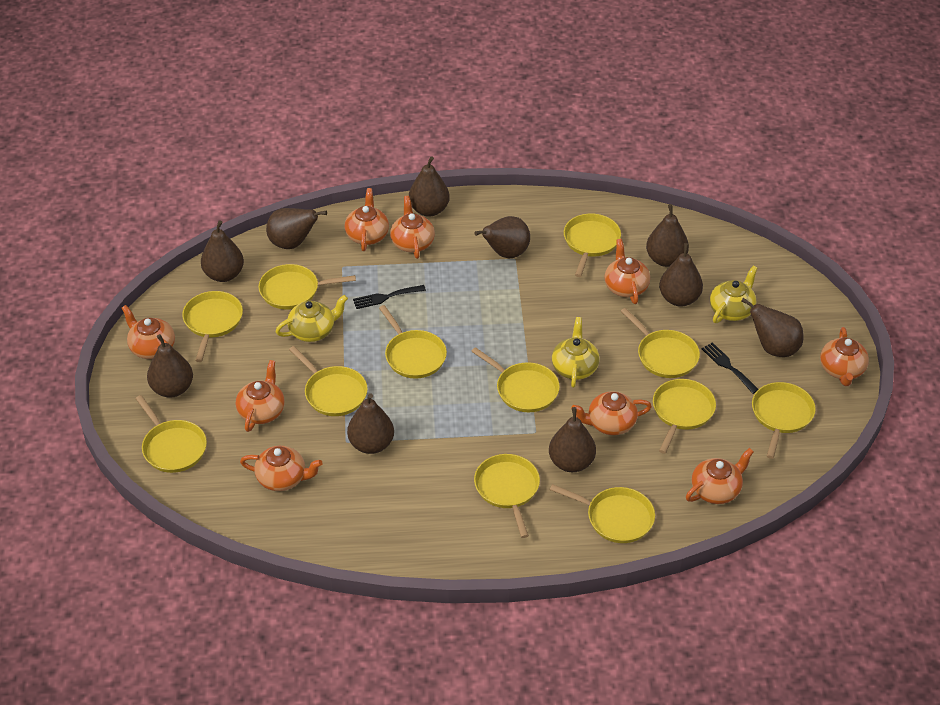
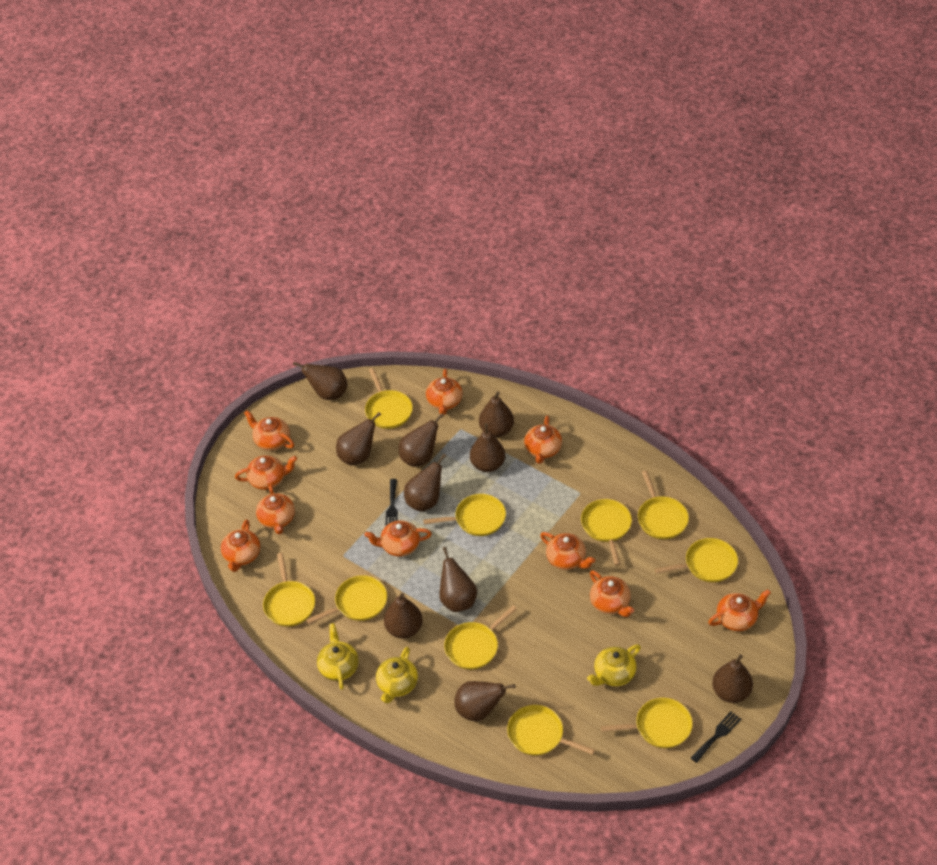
orange teapot: 9 -> 10
yellow pan: 12 -> 10

